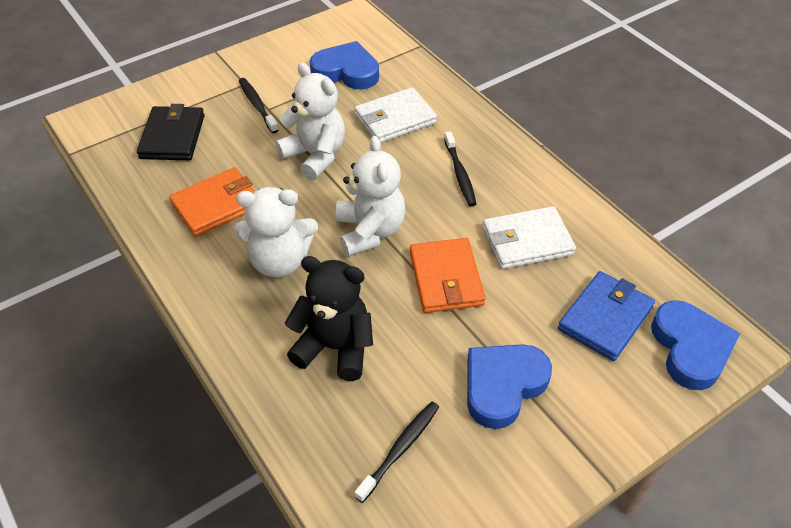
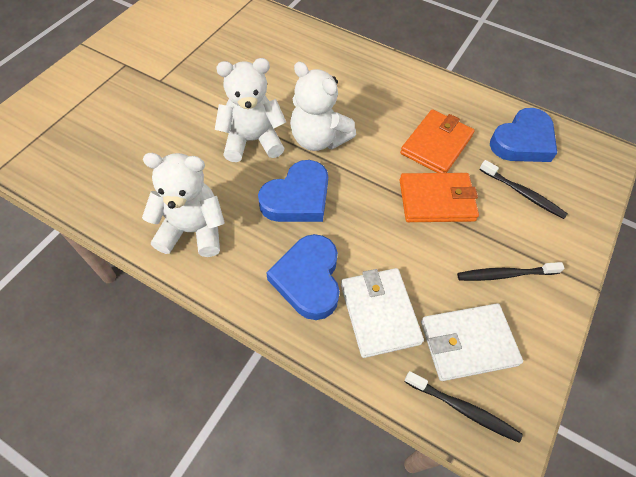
black teddy bear: 1 -> 0
black wallet: 1 -> 0
blue wallet: 1 -> 0

